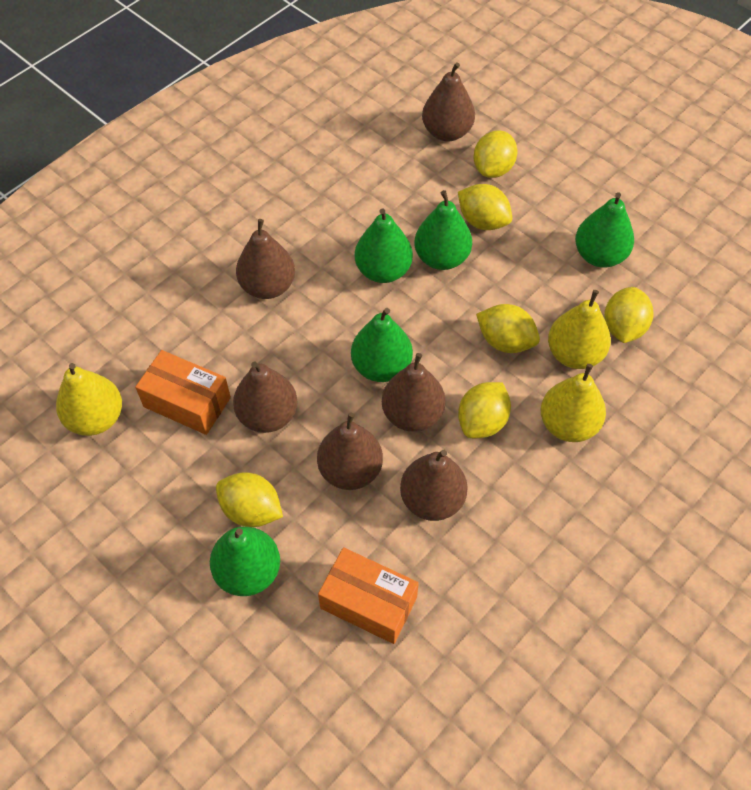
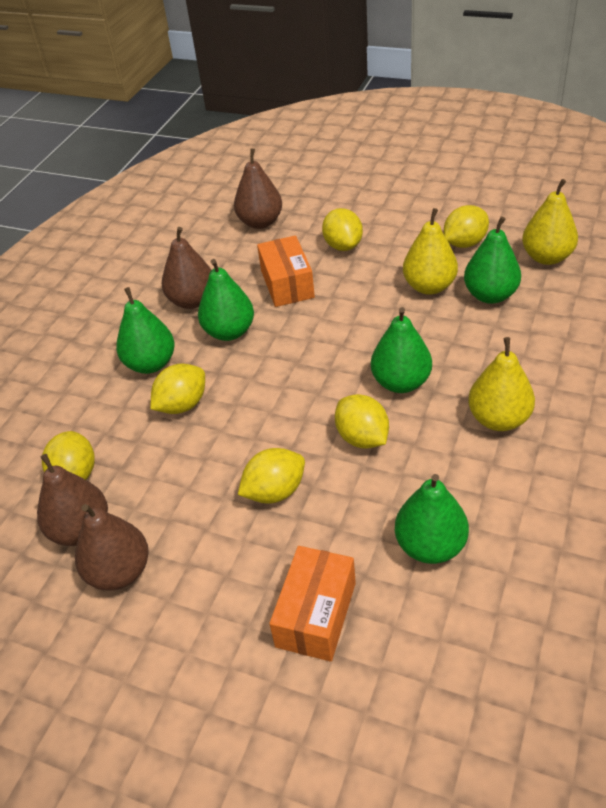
brown pear: 6 -> 4

